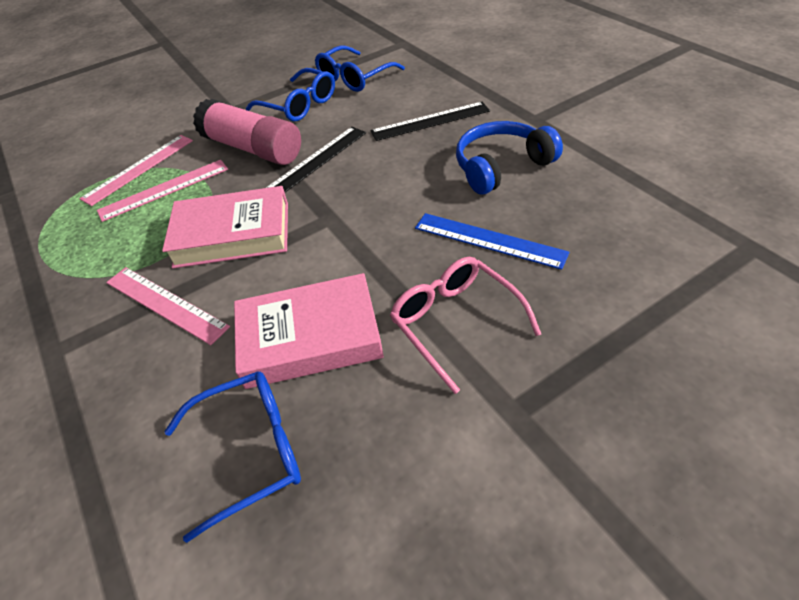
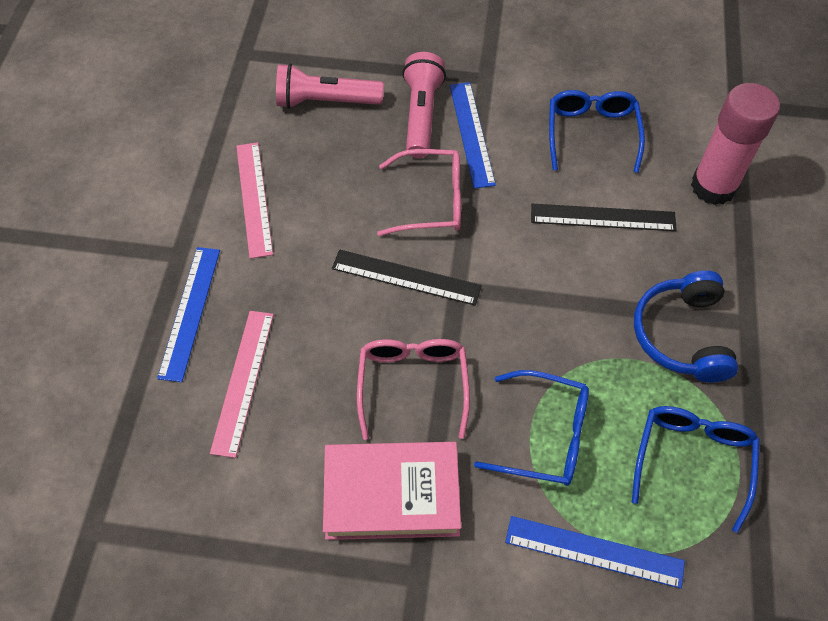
blue ruler: 1 -> 3
pink book: 2 -> 1
pink flashlight: 0 -> 2
pink glasses: 1 -> 2
pink ruler: 3 -> 2

